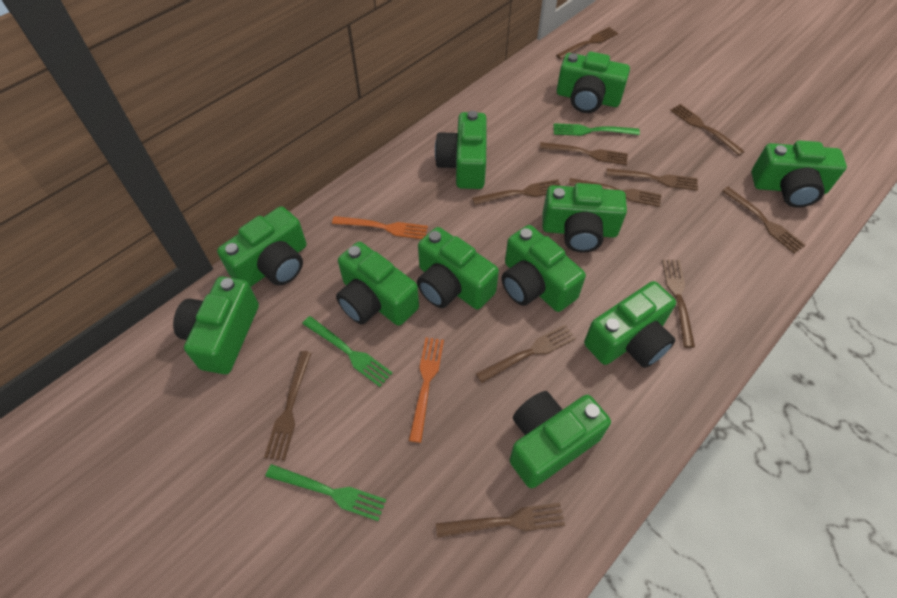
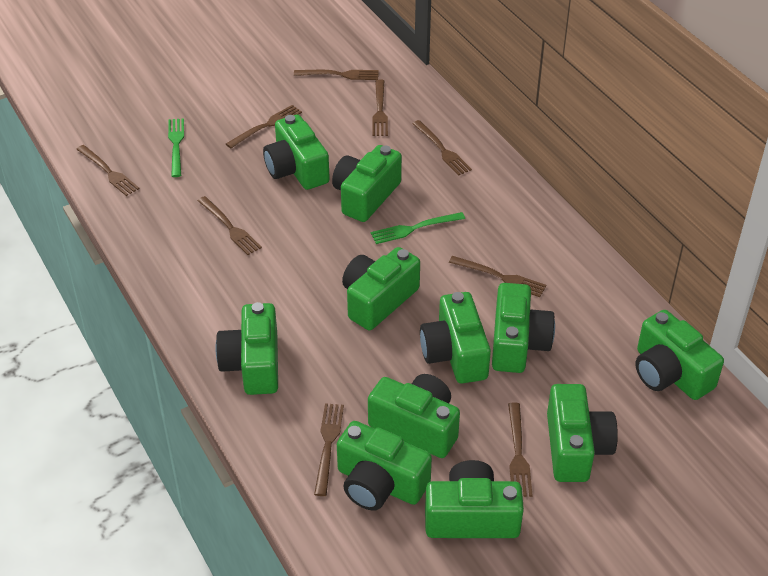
brown fork: 11 -> 9
green fork: 3 -> 2
orange fork: 2 -> 0

